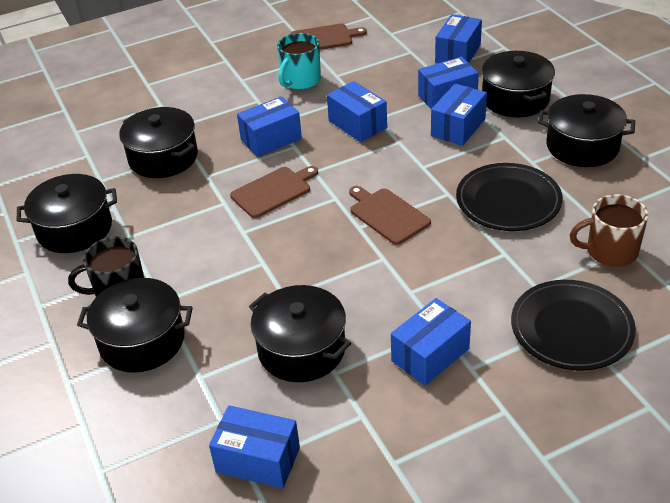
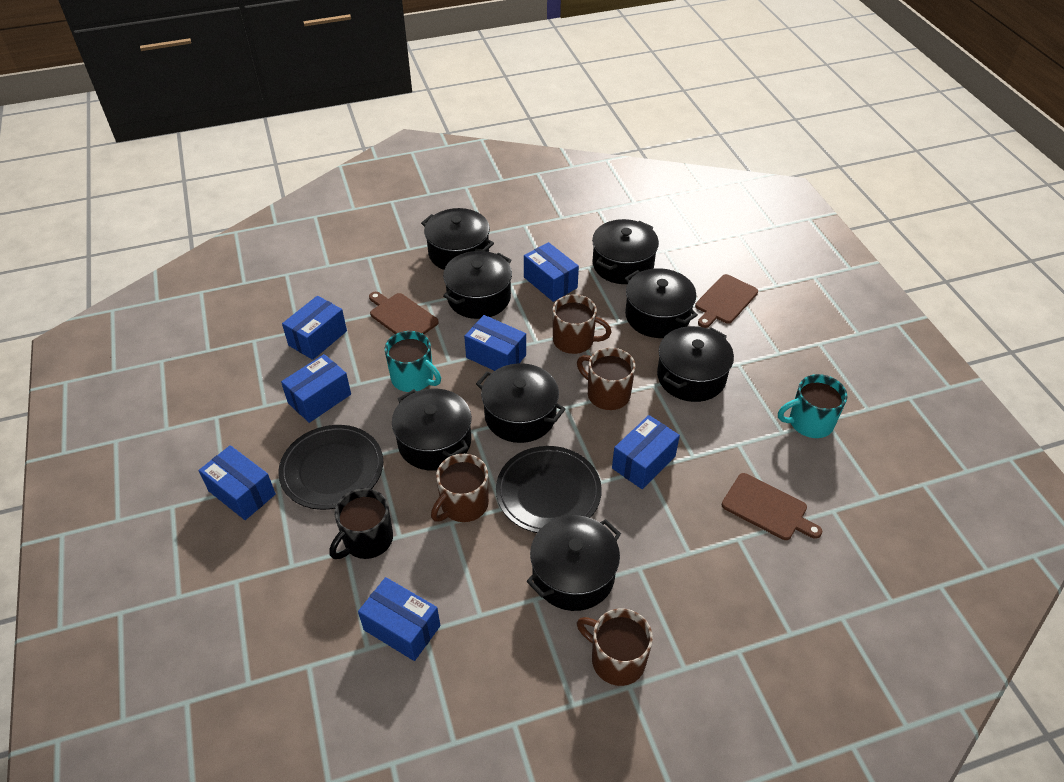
black pot: 6 -> 8
brown mug: 1 -> 4
turquoise mug: 1 -> 2

